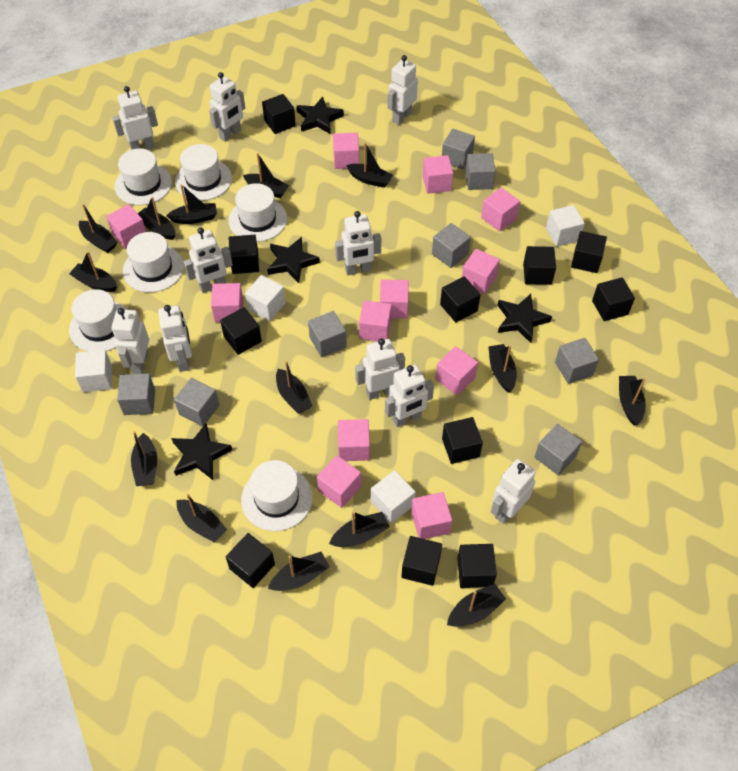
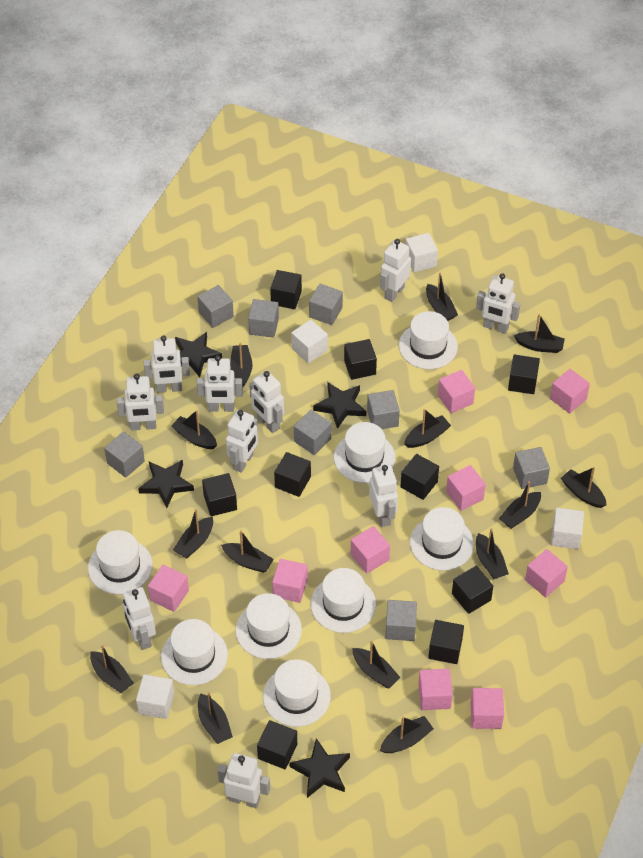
black cube: 11 -> 9
pink cube: 12 -> 9
white hat: 6 -> 8

